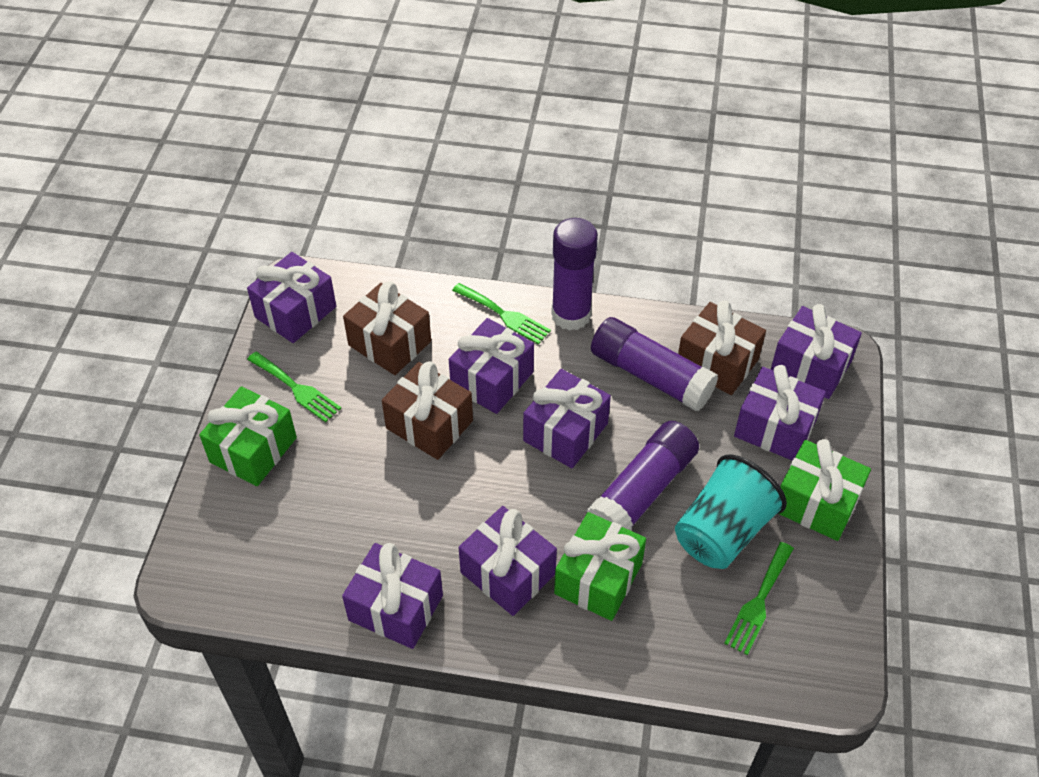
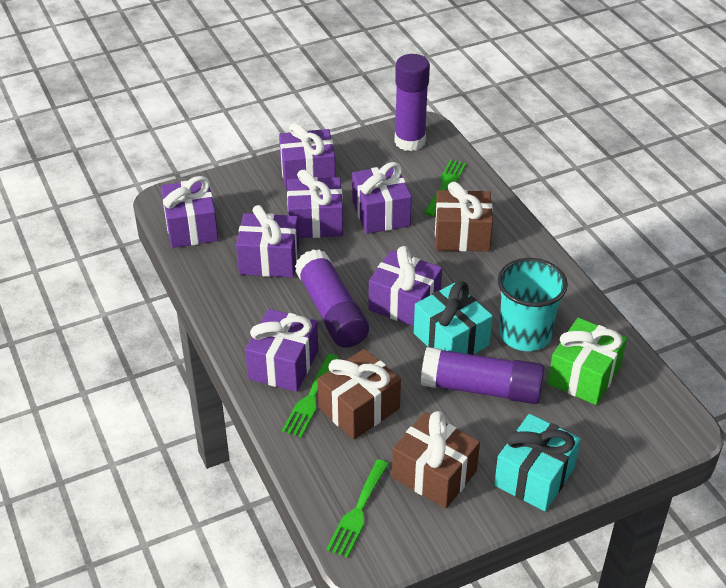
green gift: 3 -> 1
turquoise gift: 0 -> 2

